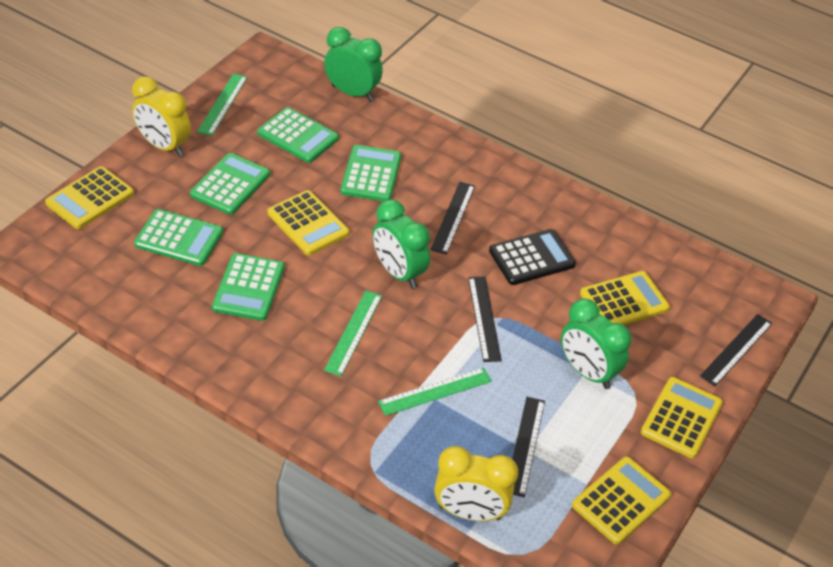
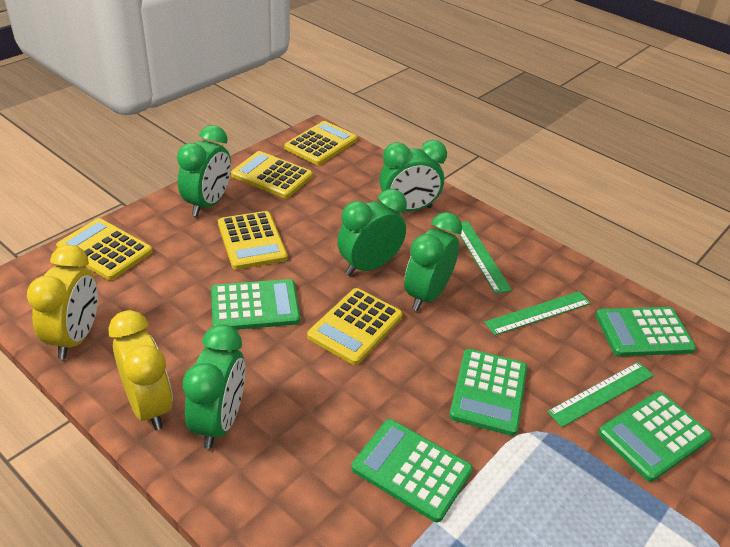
black calculator: 1 -> 0
black ruler: 4 -> 0
green clock: 3 -> 5

